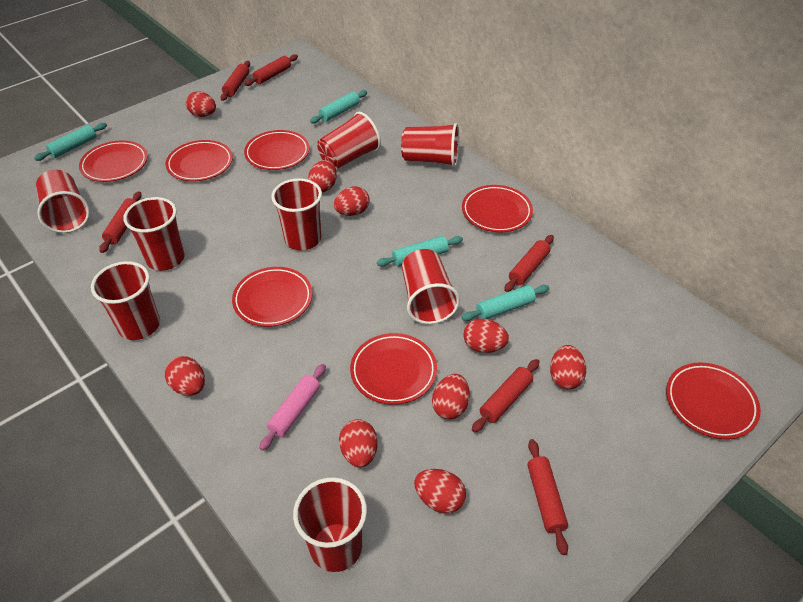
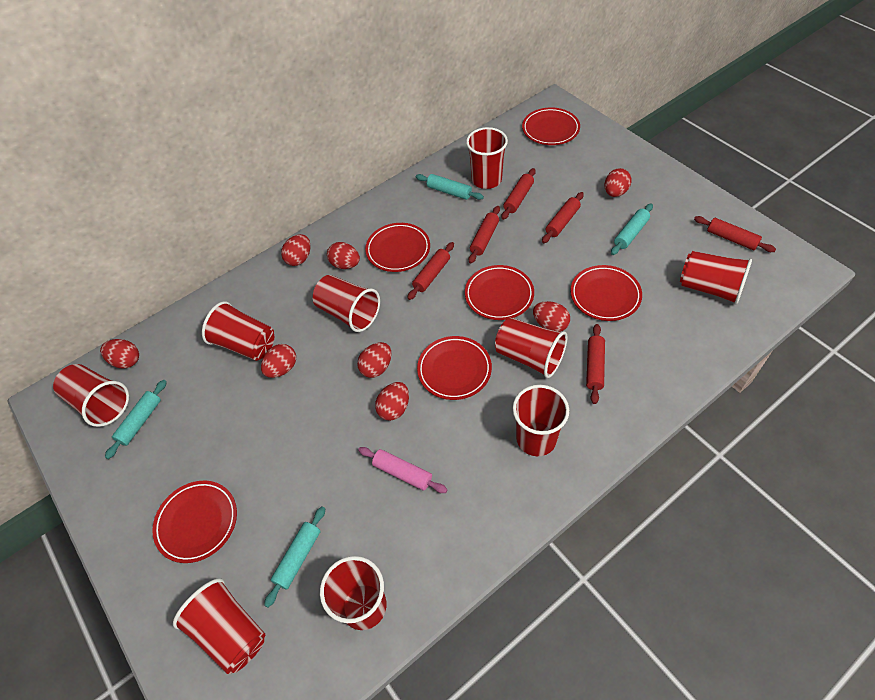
red cup: 8 -> 9
red egg: 9 -> 8
red plate: 7 -> 6

